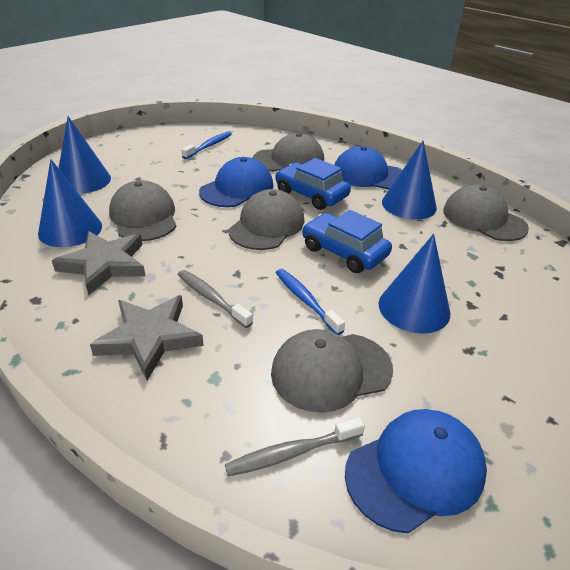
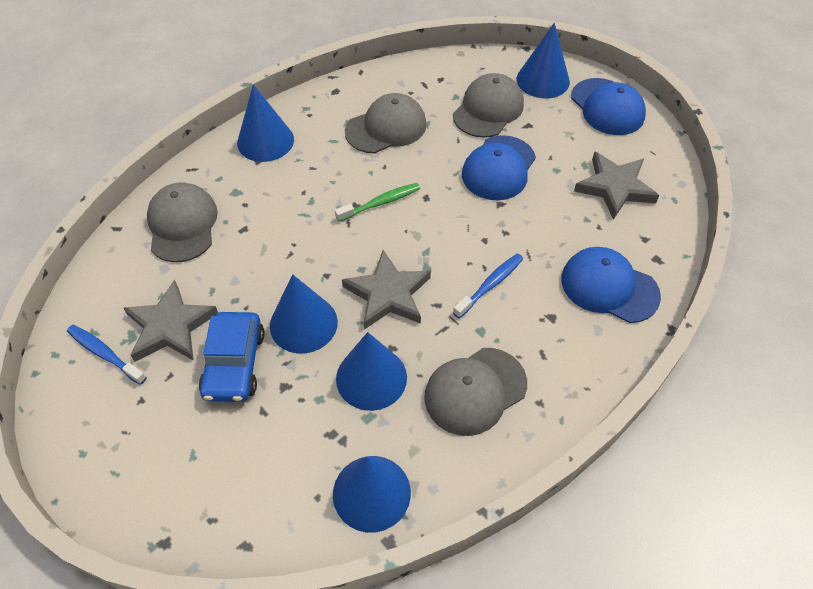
blue car: 2 -> 1
blue cone: 4 -> 5
green toothbrush: 0 -> 1
grey cap: 5 -> 4
grey star: 2 -> 3
grey toothbrush: 2 -> 0

